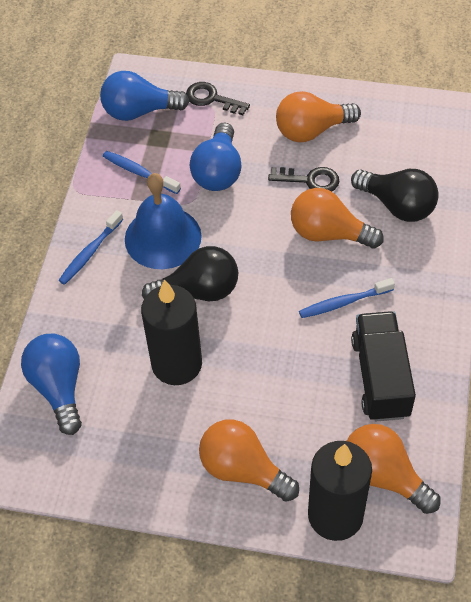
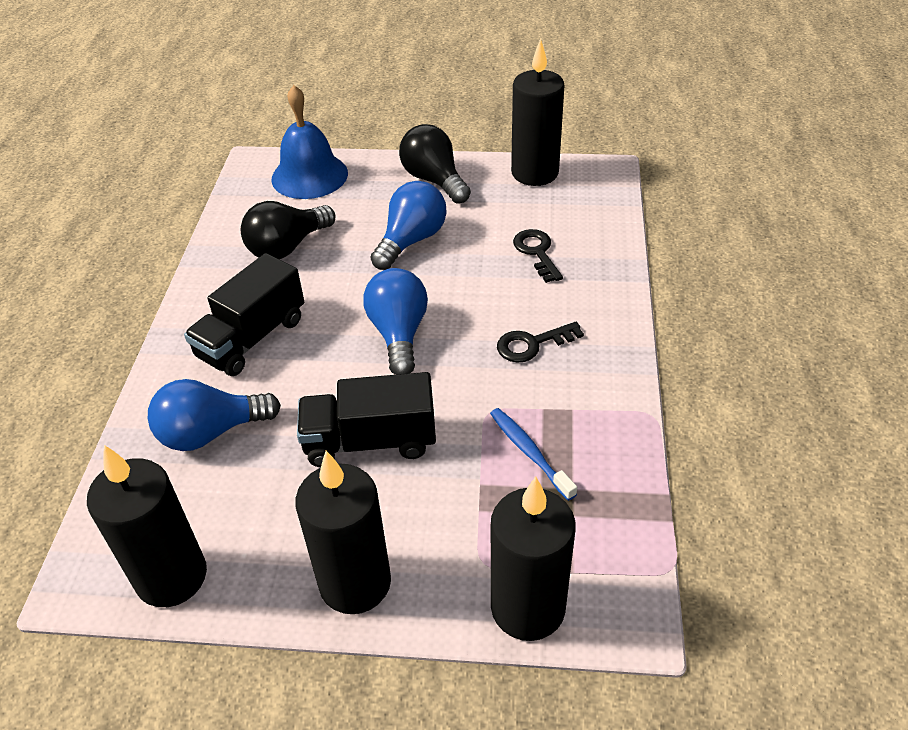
black candle: 2 -> 4
black truck: 1 -> 2
blue toothbrush: 3 -> 1
orange light bulb: 4 -> 0

